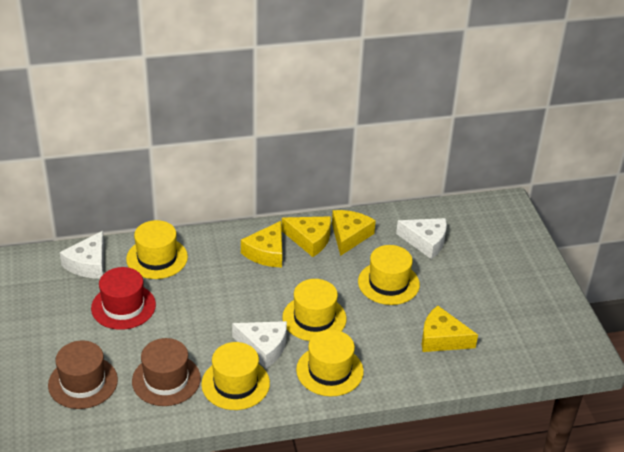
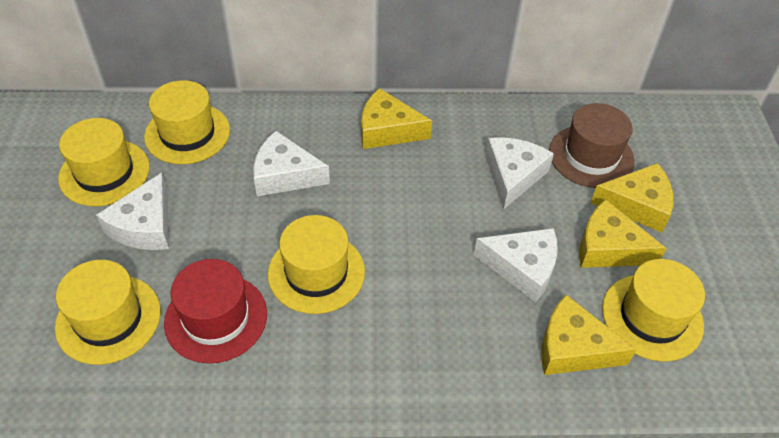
brown hat: 2 -> 1
white cheese: 3 -> 4

